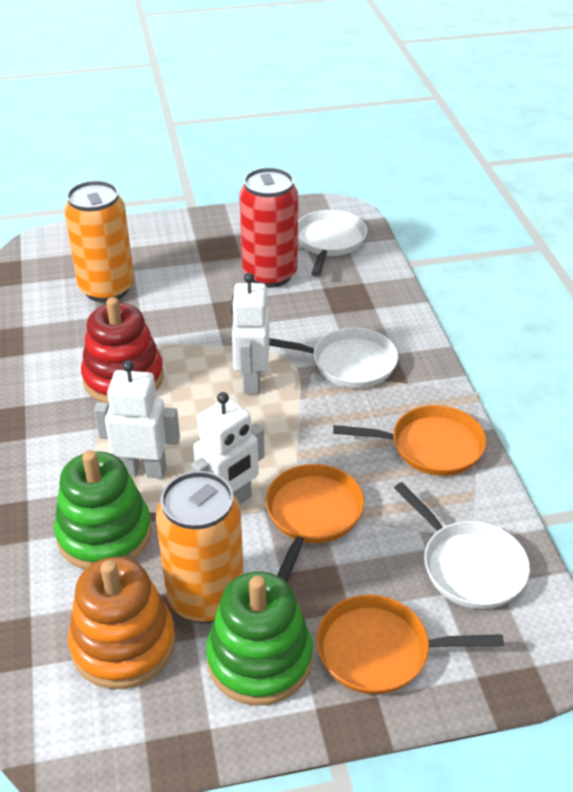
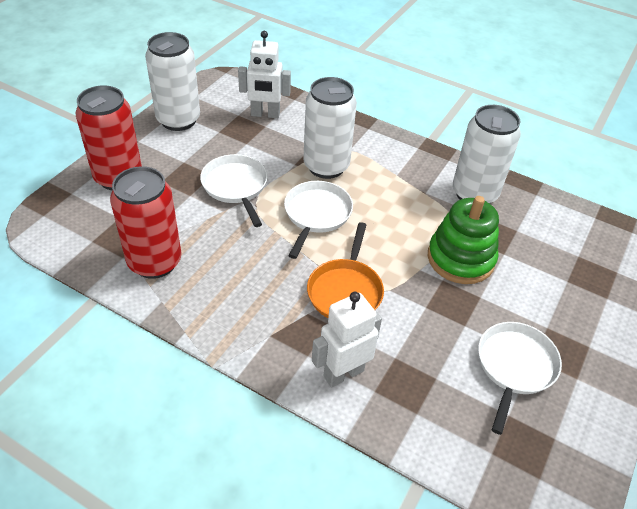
green stacking toy: 2 -> 1
orange can: 2 -> 0
orange pan: 3 -> 1
orange stacking toy: 1 -> 0
red can: 1 -> 2
red stacking toy: 1 -> 0
white can: 0 -> 3
white robot: 3 -> 2

